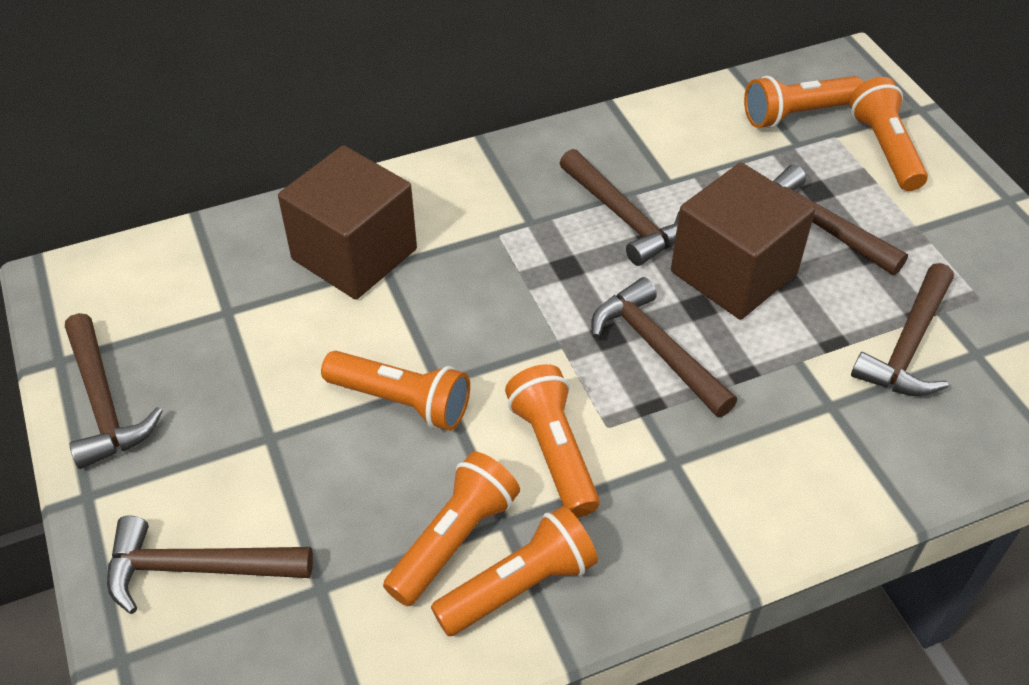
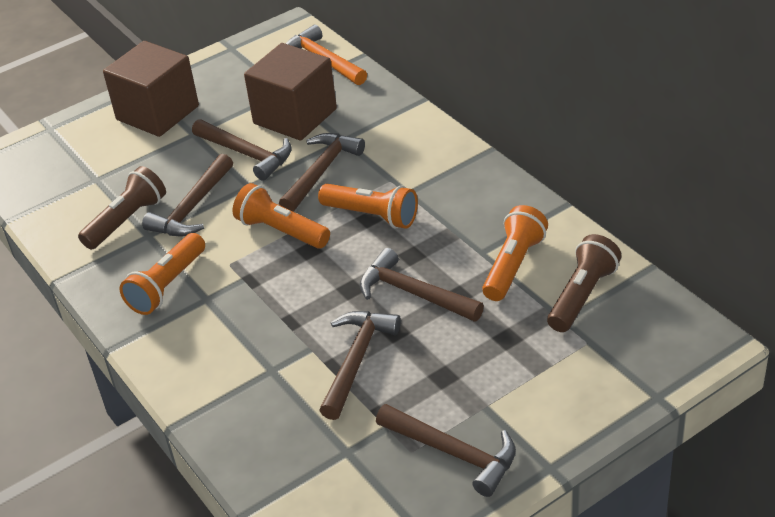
brown flashlight: 0 -> 2
orange flashlight: 6 -> 4
orange hammer: 0 -> 1

